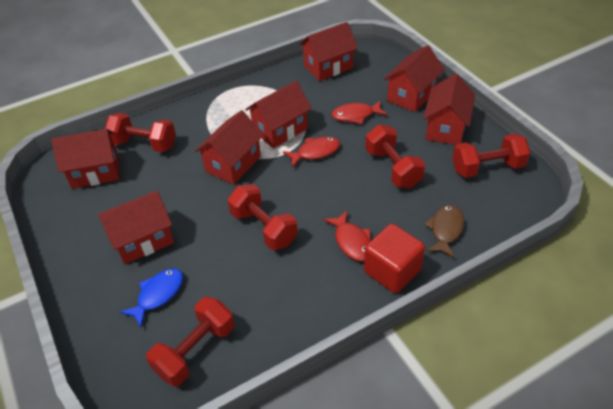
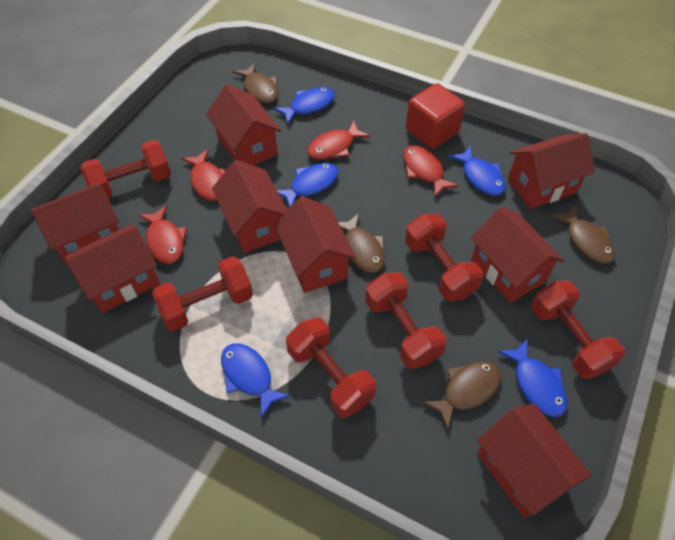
blue fish: 1 -> 5
brown fish: 1 -> 4
red dumbbell: 5 -> 6
red fish: 3 -> 4
red house: 7 -> 8

